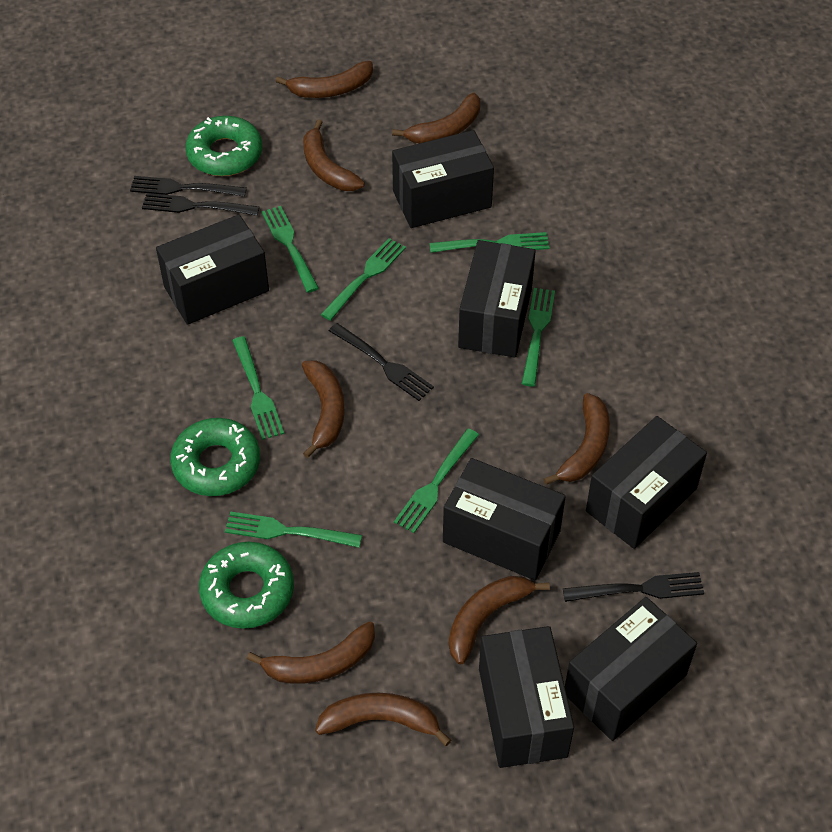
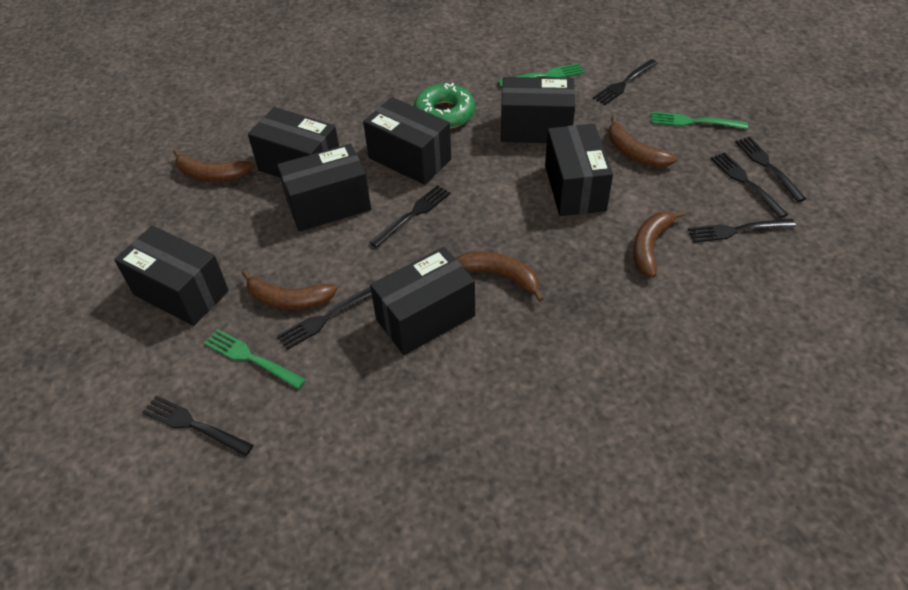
black fork: 4 -> 7
brown banana: 8 -> 5
green donut: 3 -> 1
green fork: 7 -> 3

